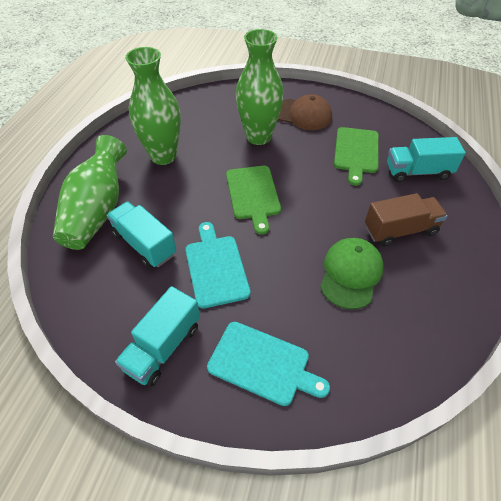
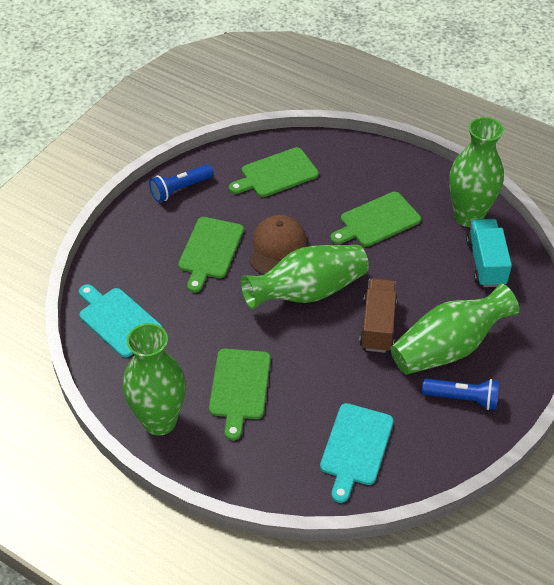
blue flashlight: 0 -> 2
green cap: 1 -> 0
green cutting board: 2 -> 4
green vase: 3 -> 4
turquoise truck: 3 -> 1

